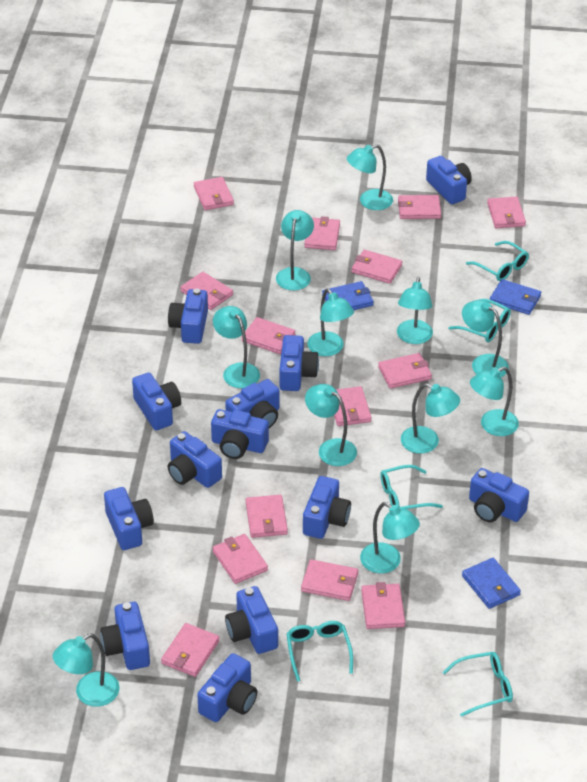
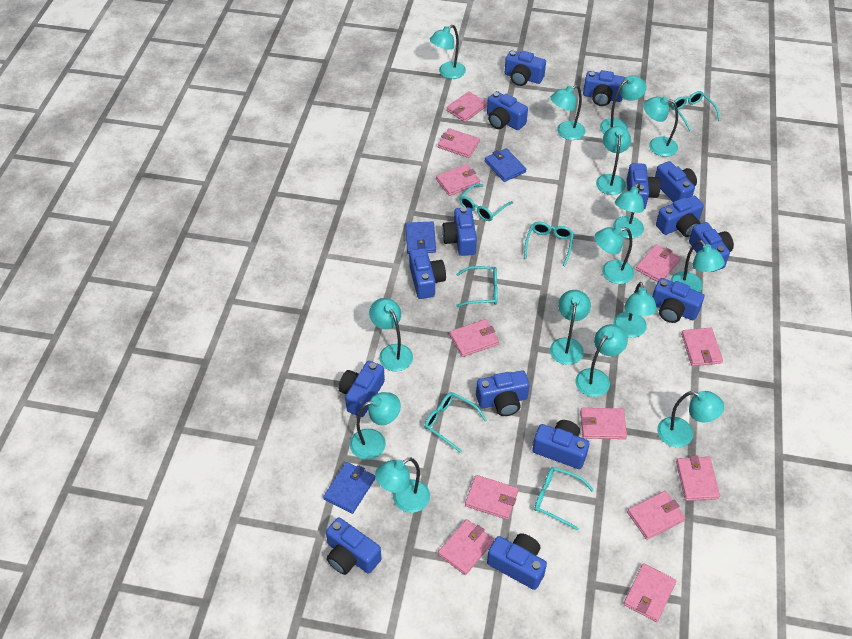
blue camera: 13 -> 15
pink wallet: 14 -> 12
turquoise glasses: 5 -> 6
turquoise lamp: 11 -> 15

